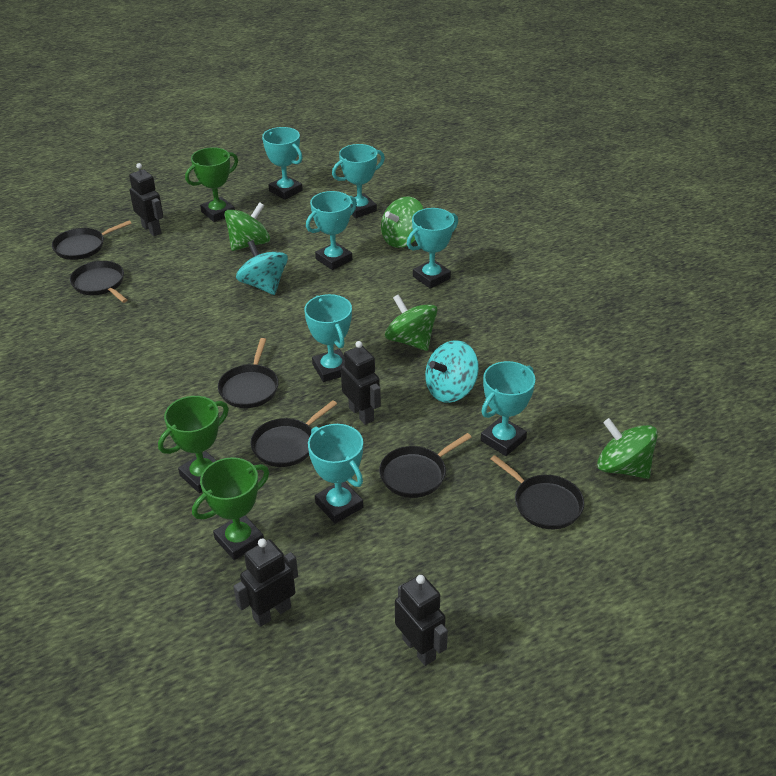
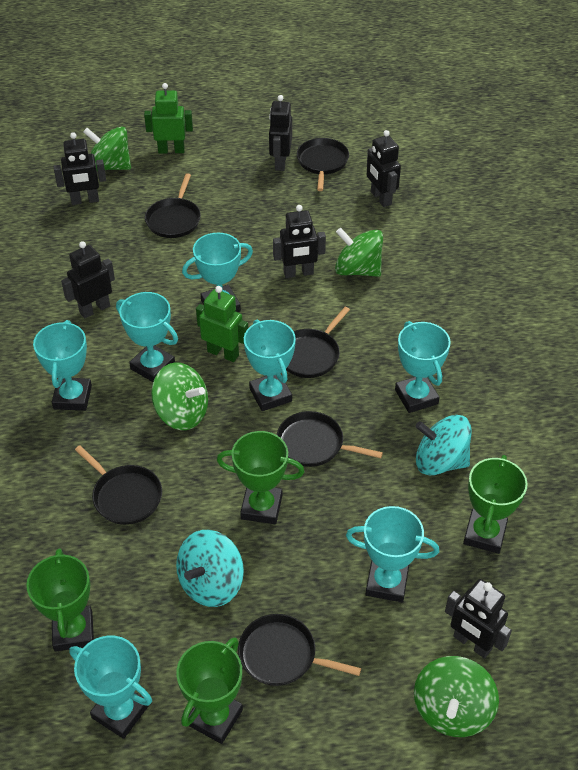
black robot: 4 -> 6
green robot: 0 -> 2
green trophy: 3 -> 4

